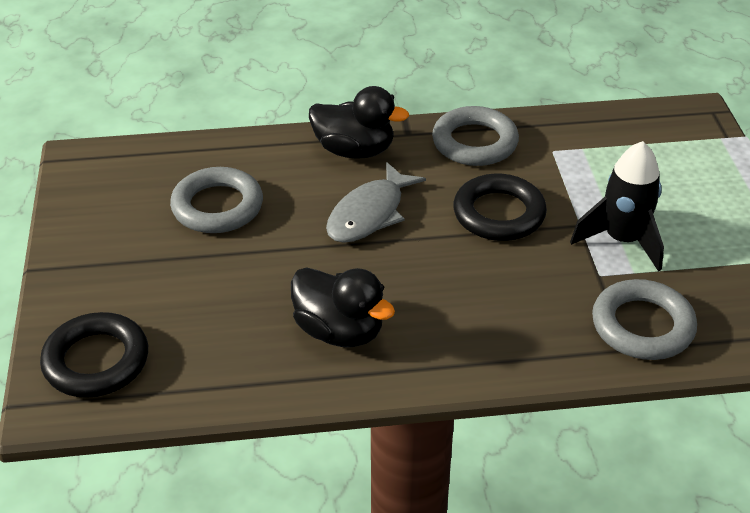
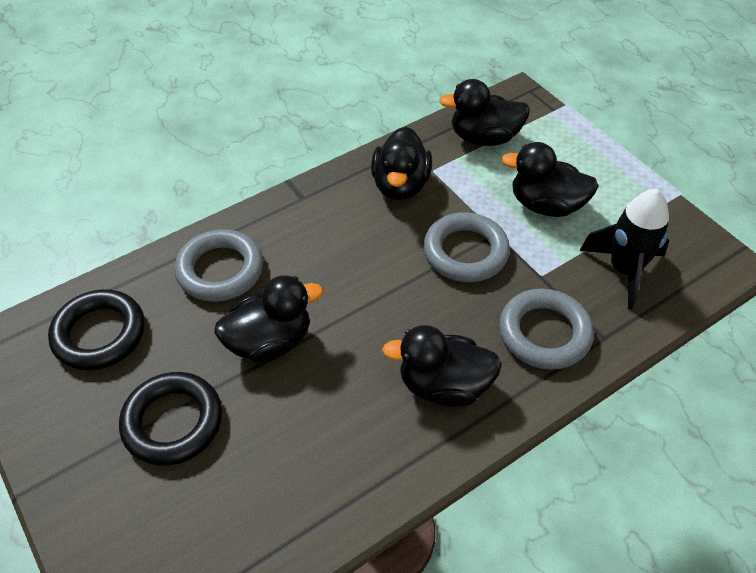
black duck: 2 -> 5
grey fish: 1 -> 0

